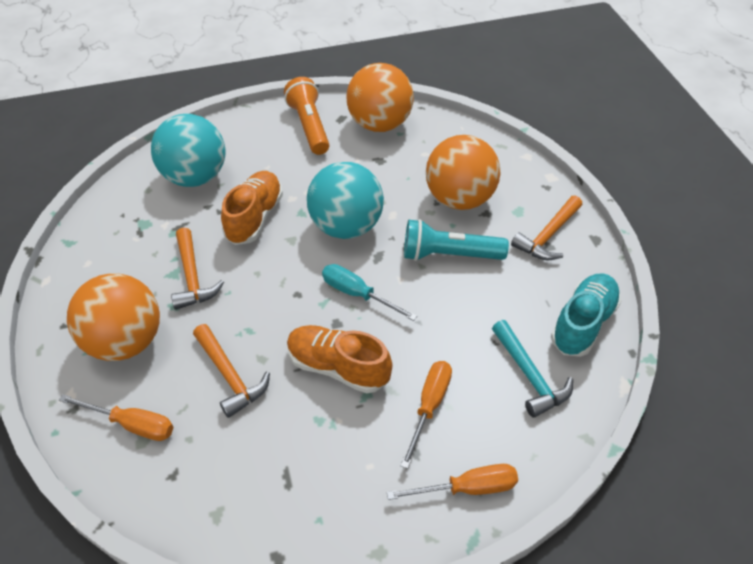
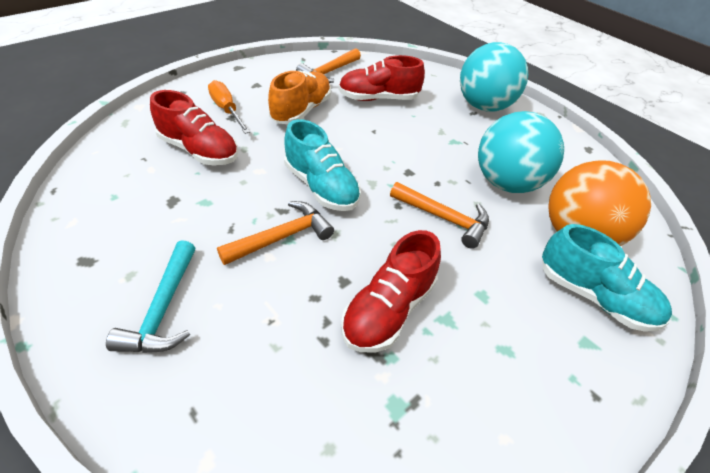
orange ball: 3 -> 1
orange flashlight: 1 -> 0
orange screwdriver: 3 -> 1
orange shoe: 2 -> 1
red shoe: 0 -> 3
turquoise flashlight: 1 -> 0
turquoise screwdriver: 1 -> 0
turquoise shoe: 1 -> 2

